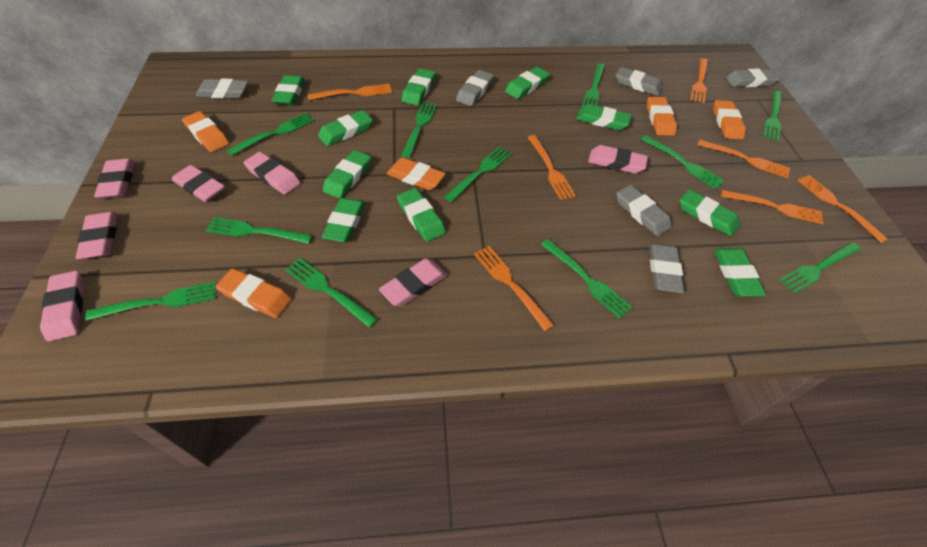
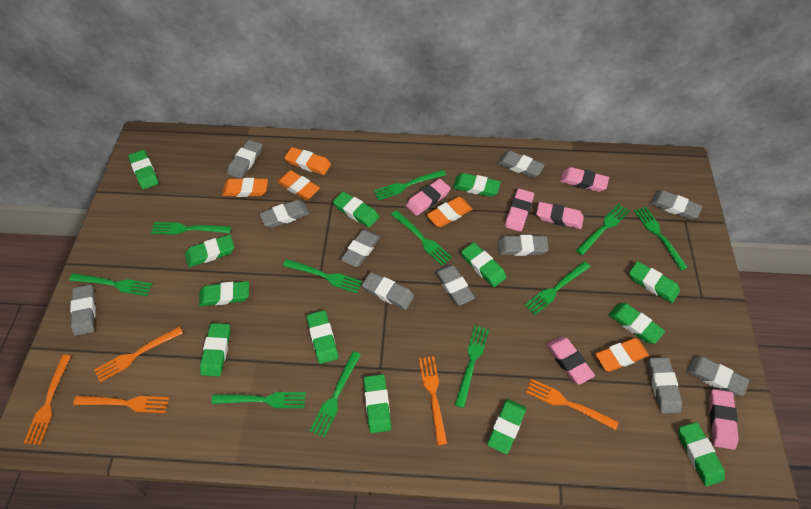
green eraser: 10 -> 13
grey eraser: 6 -> 11
orange fork: 7 -> 5
pink eraser: 7 -> 6

